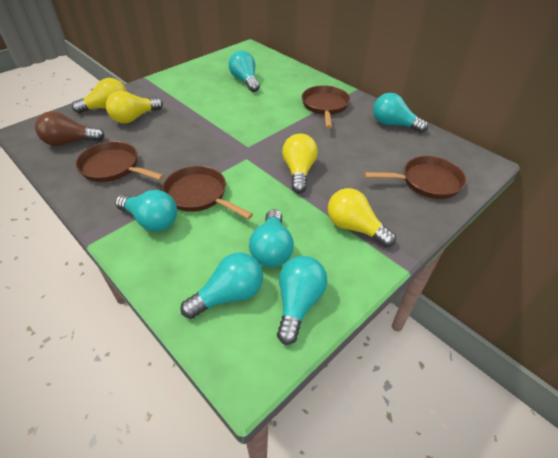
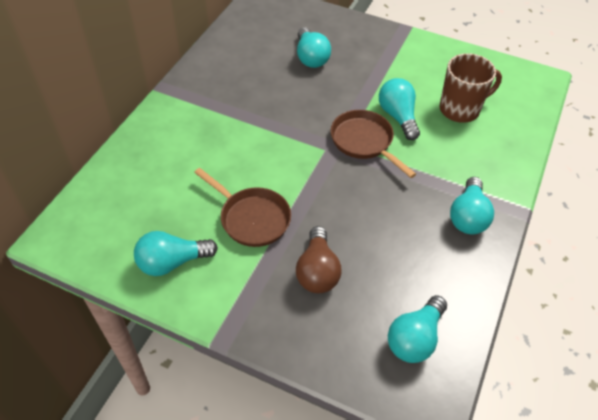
brown mug: 0 -> 1
brown pan: 4 -> 2
turquoise light bulb: 6 -> 5
yellow light bulb: 4 -> 0

